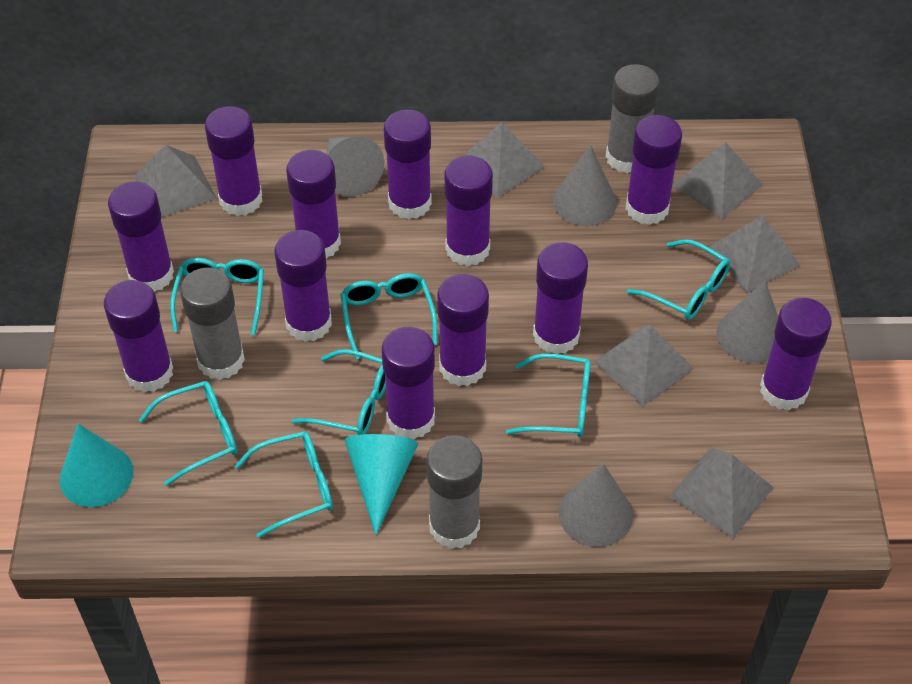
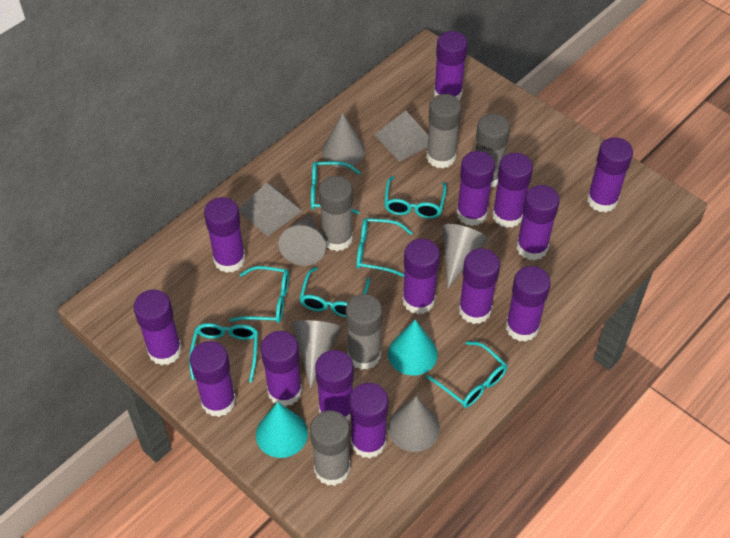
grey cone: 4 -> 5
grey glue stick: 3 -> 5
grey pyramid: 6 -> 2
purple glue stick: 12 -> 14

